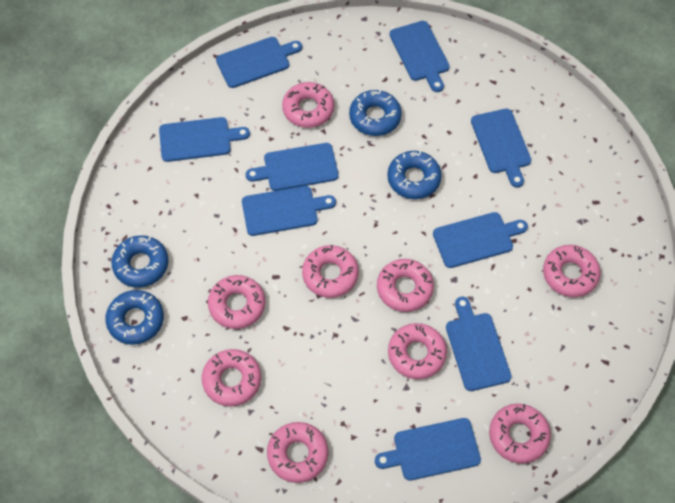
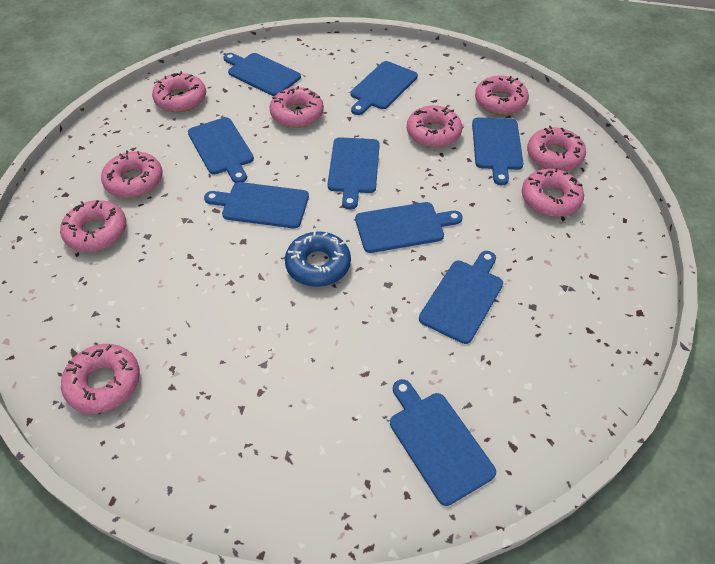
blue donut: 4 -> 1

